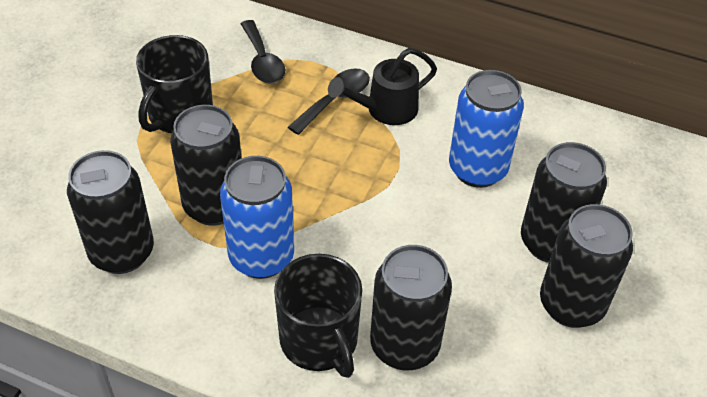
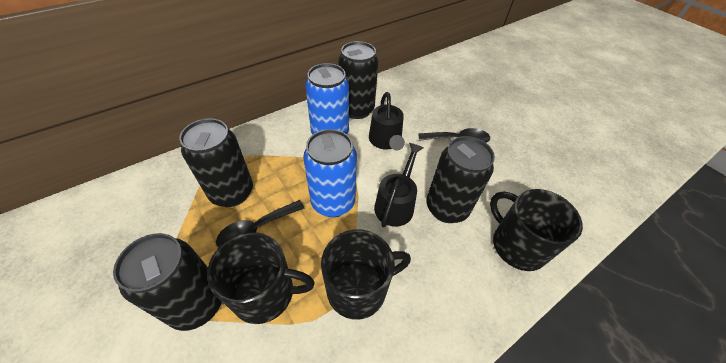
black can: 5 -> 4
black mug: 2 -> 3
black watering can: 1 -> 2

